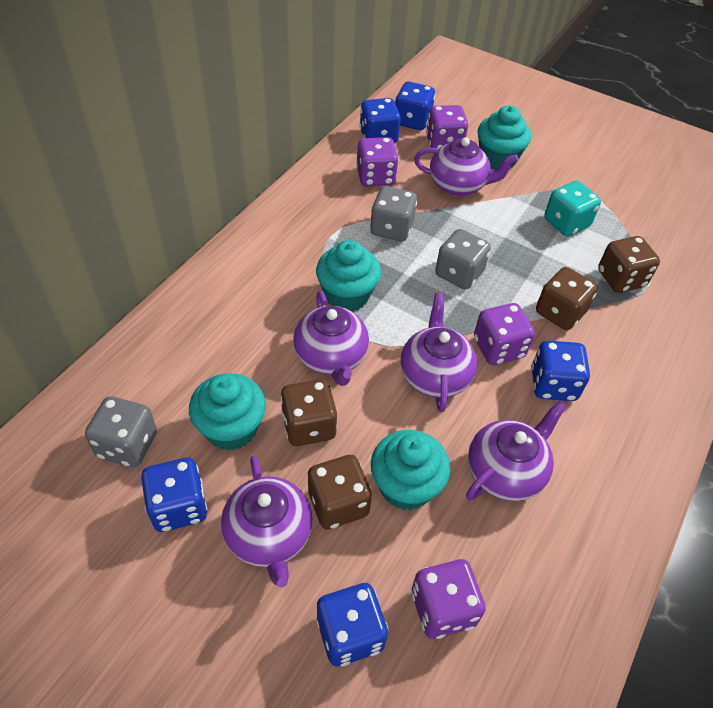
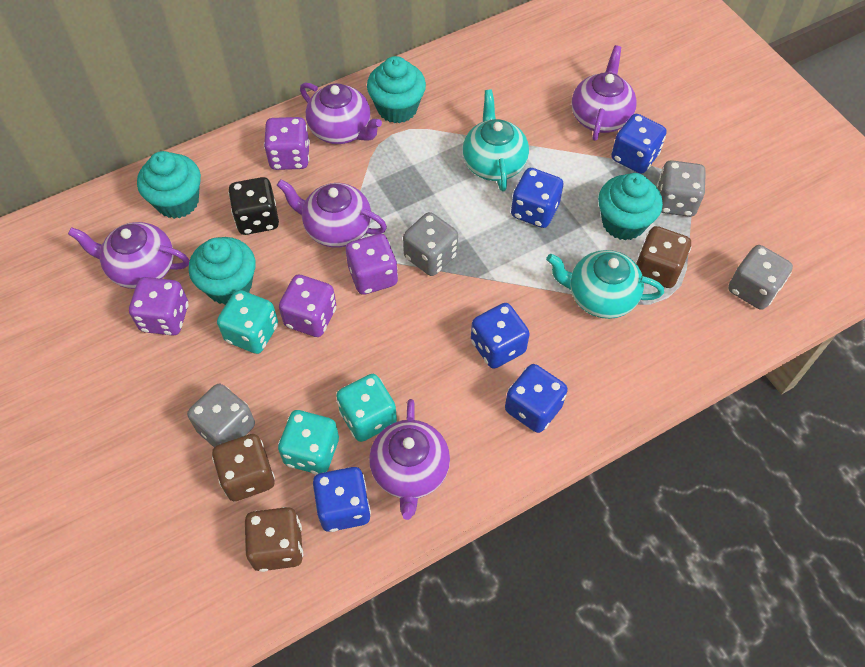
black dice: 0 -> 1
brown dice: 4 -> 3
grey dice: 3 -> 4
turquoise dice: 1 -> 3
turquoise teapot: 0 -> 2

